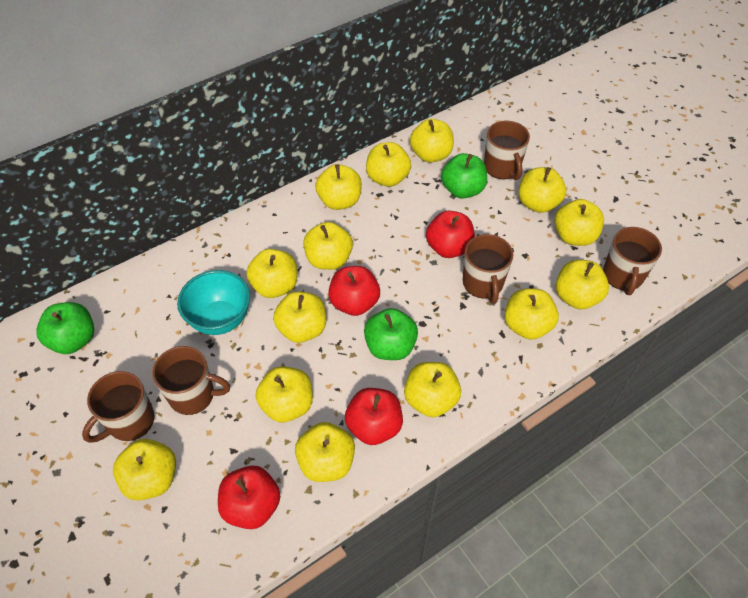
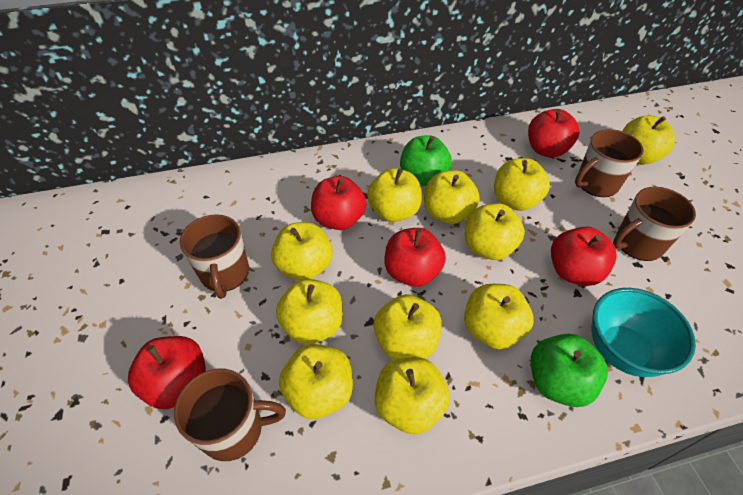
brown mug: 5 -> 4
green apple: 3 -> 2
red apple: 4 -> 5
yellow apple: 14 -> 11

